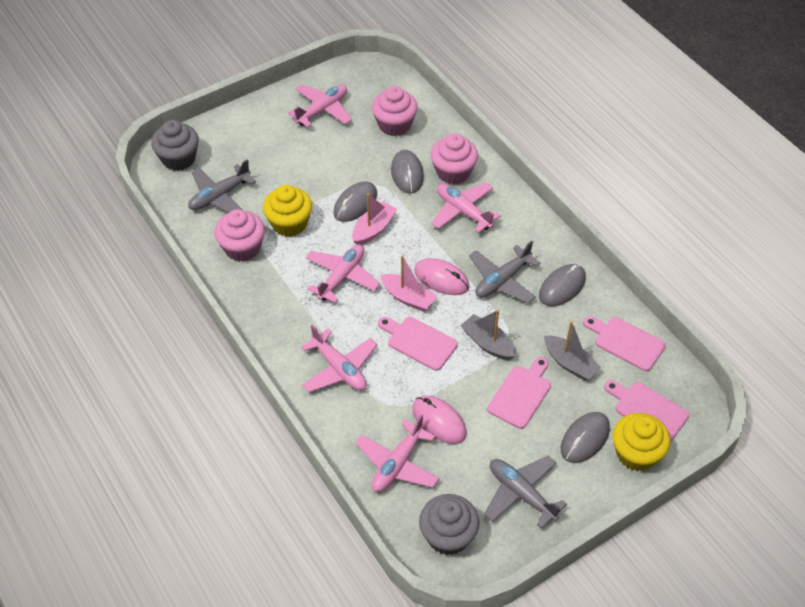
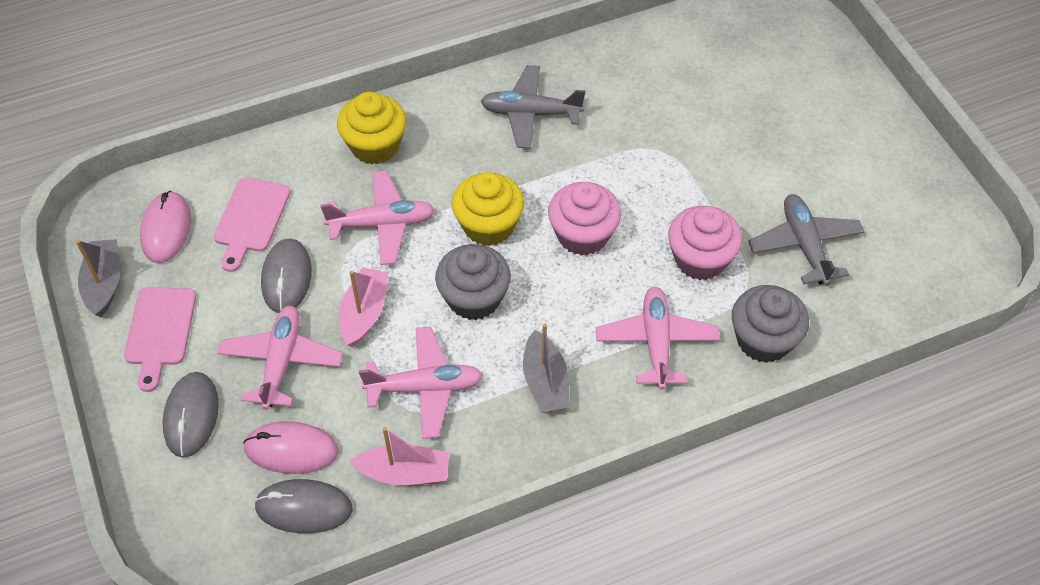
grey mouse: 4 -> 3
grey plane: 3 -> 2
pink cupcake: 3 -> 2
pink cutting board: 4 -> 2
pink plane: 5 -> 4

